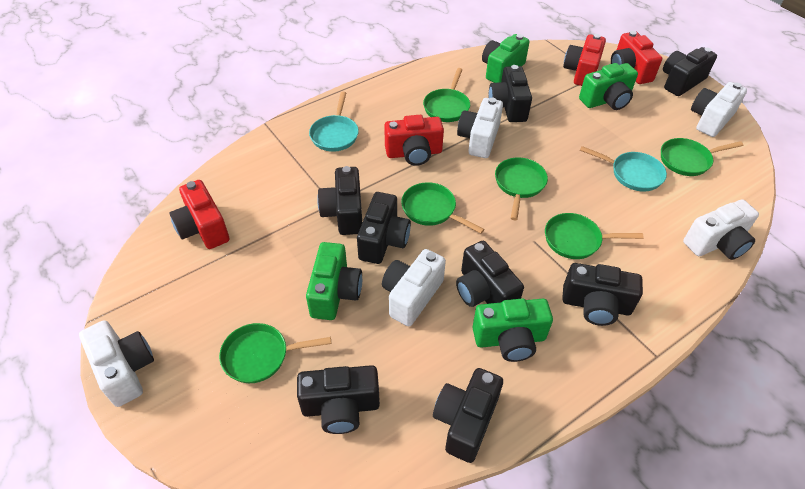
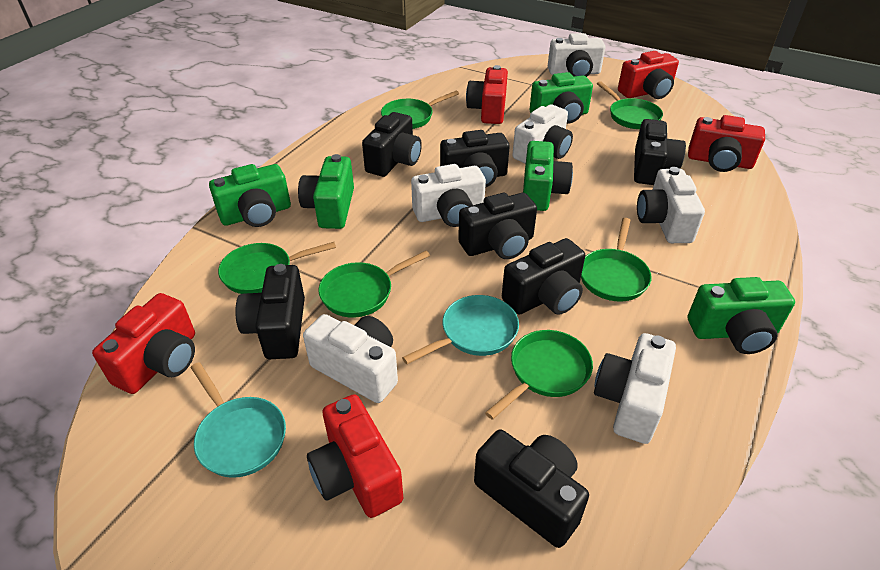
black camera: 8 -> 7
green camera: 4 -> 5
red camera: 4 -> 5
white camera: 5 -> 6

